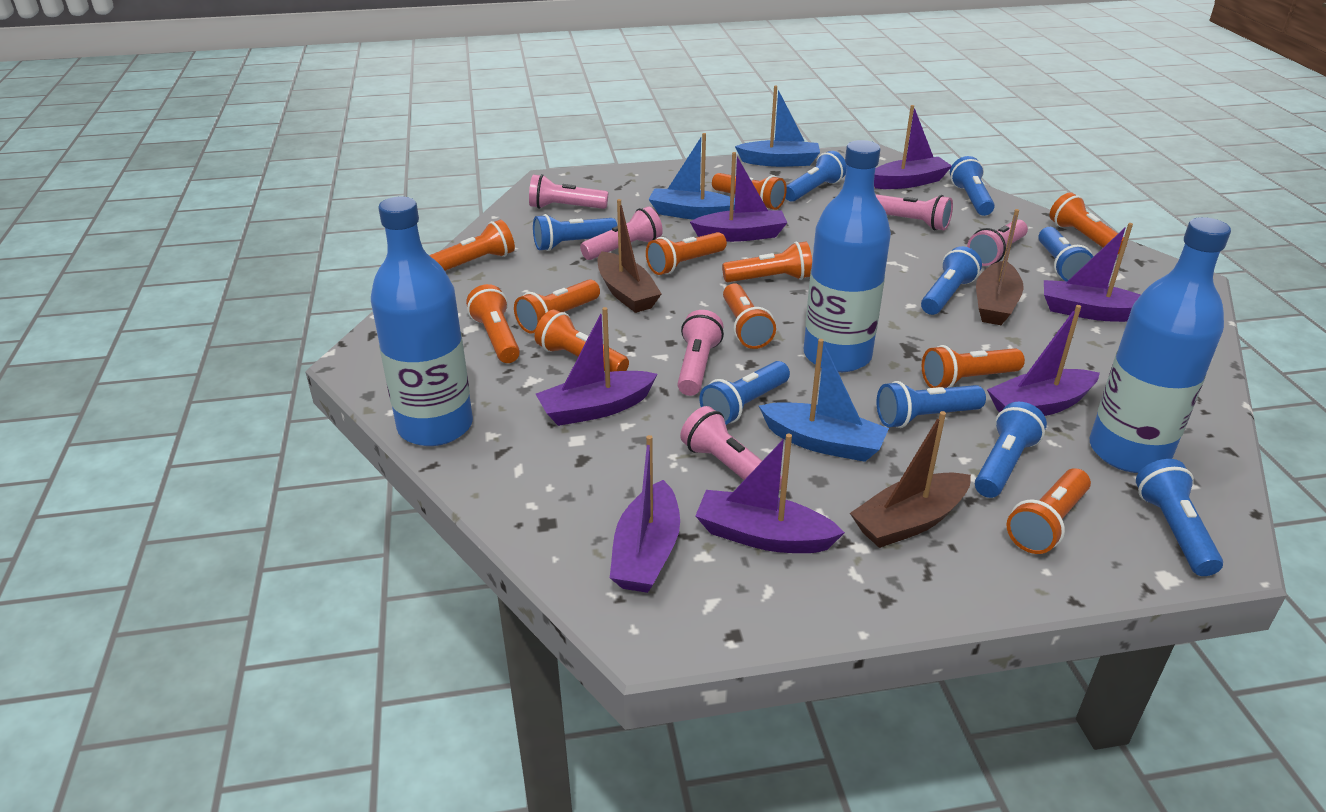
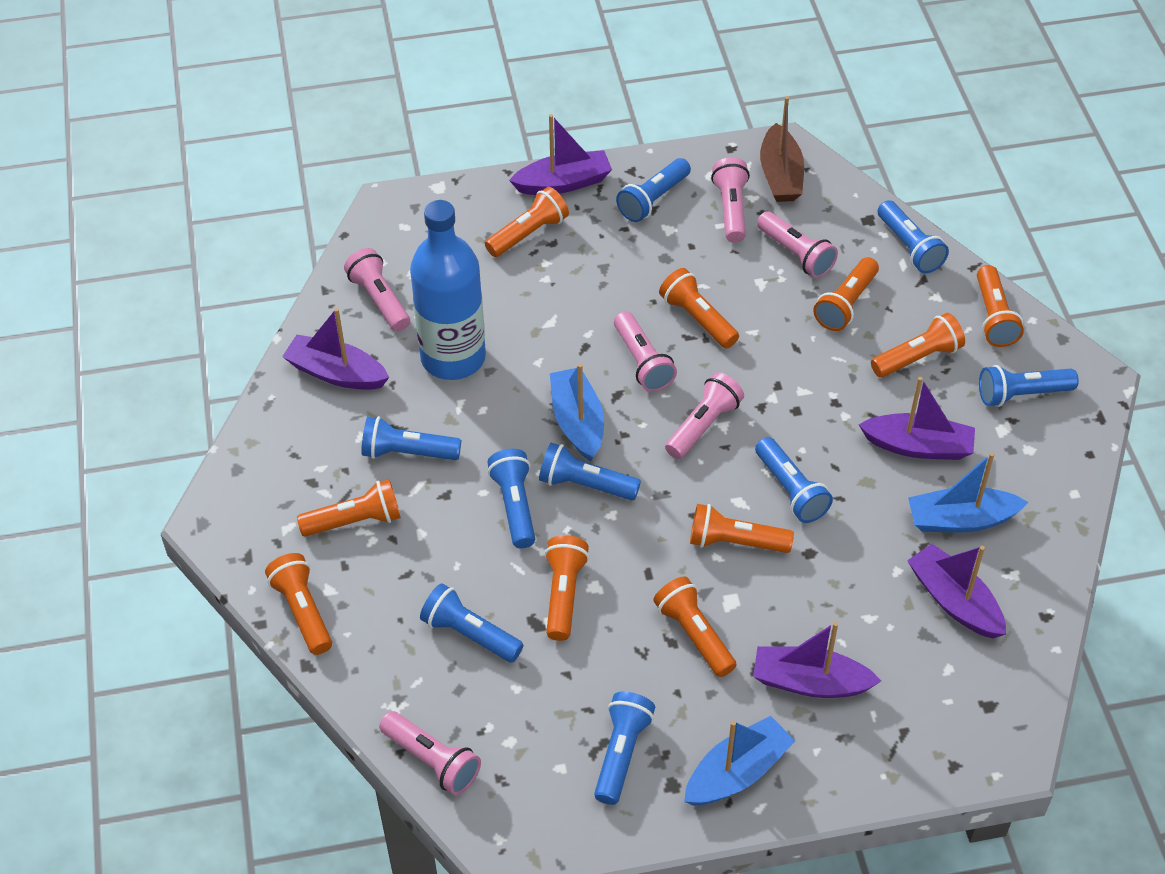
blue bottle: 3 -> 1
brown boat: 3 -> 1
orange flashlight: 11 -> 10
purple boat: 7 -> 5

